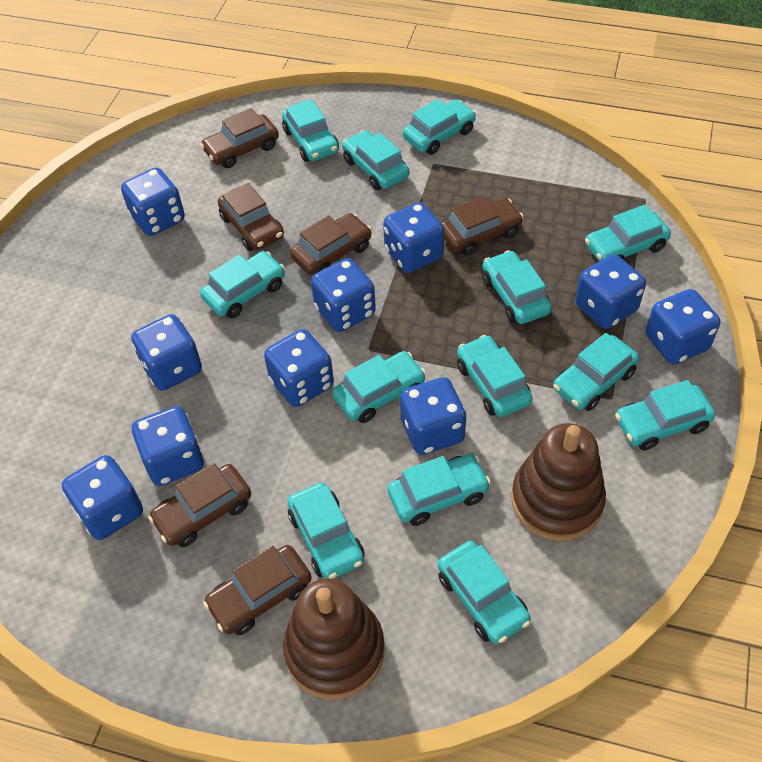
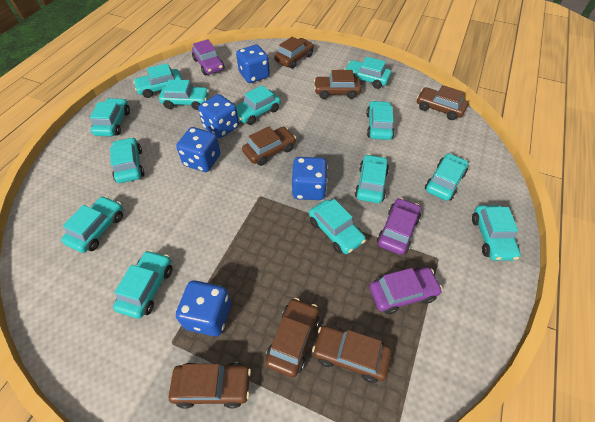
blue dice: 10 -> 5
brown car: 6 -> 7
brown stacking toy: 2 -> 0
purple car: 0 -> 3

